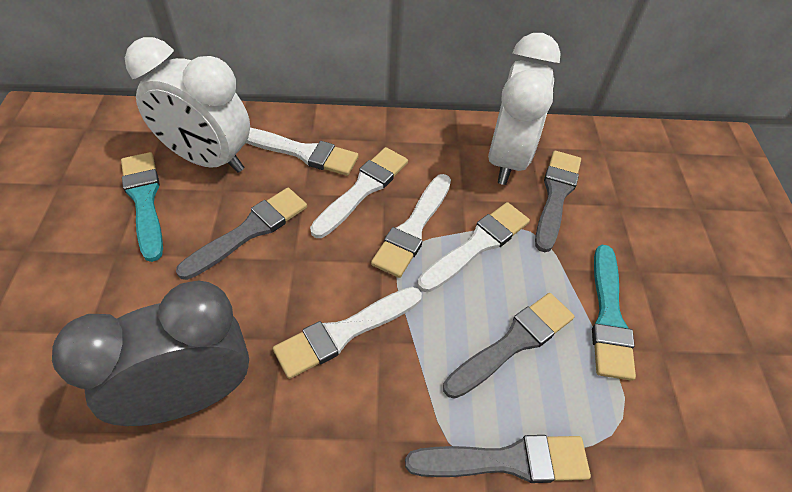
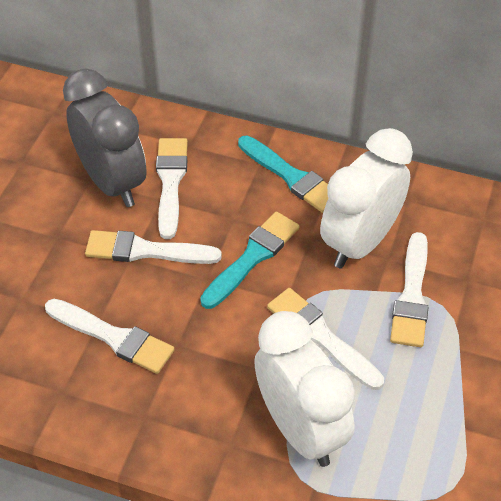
grey brush: 4 -> 0

